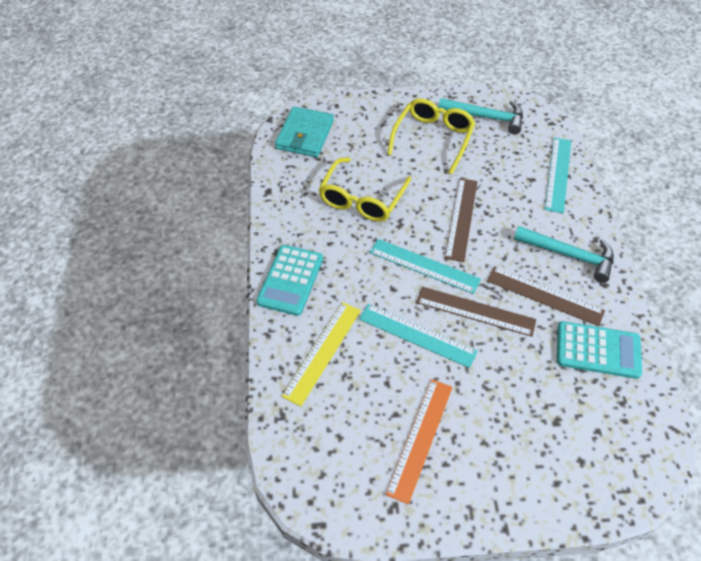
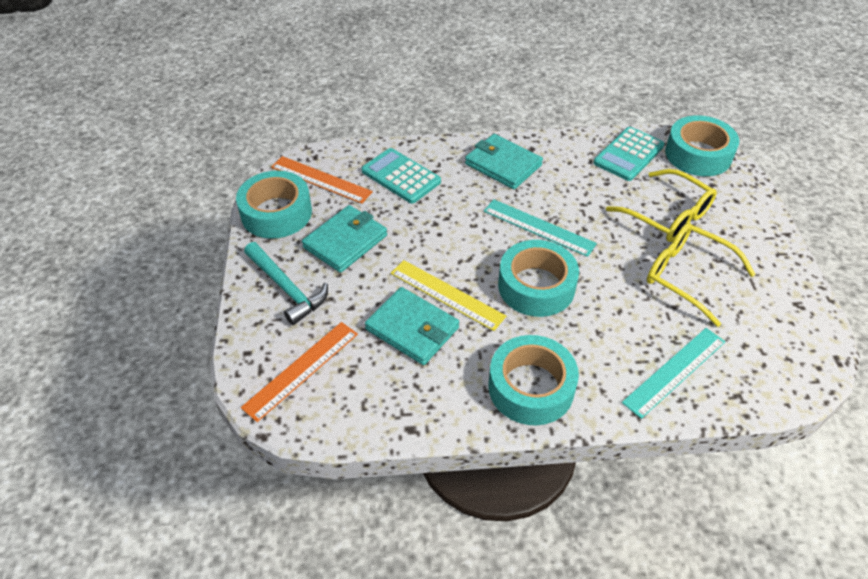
brown ruler: 3 -> 0
orange ruler: 1 -> 2
turquoise hammer: 2 -> 1
turquoise ruler: 3 -> 2
turquoise tape: 0 -> 4
turquoise wallet: 1 -> 3

